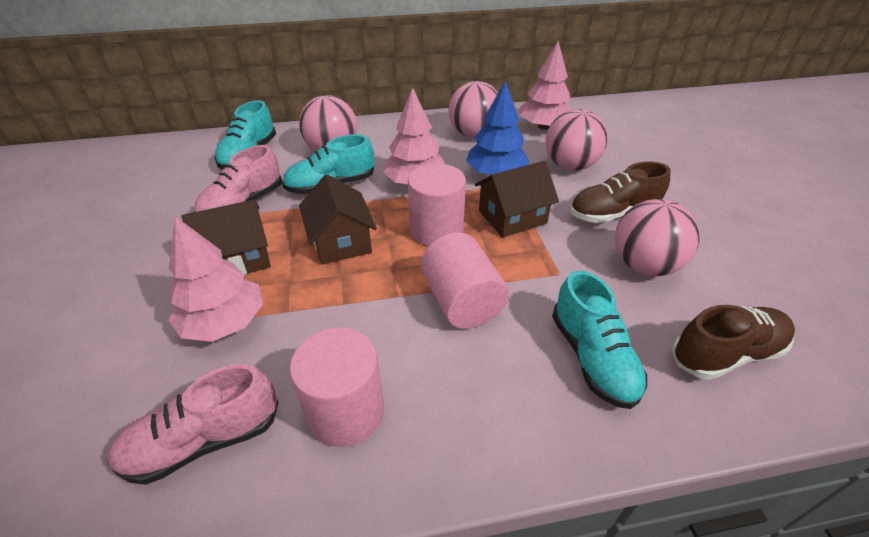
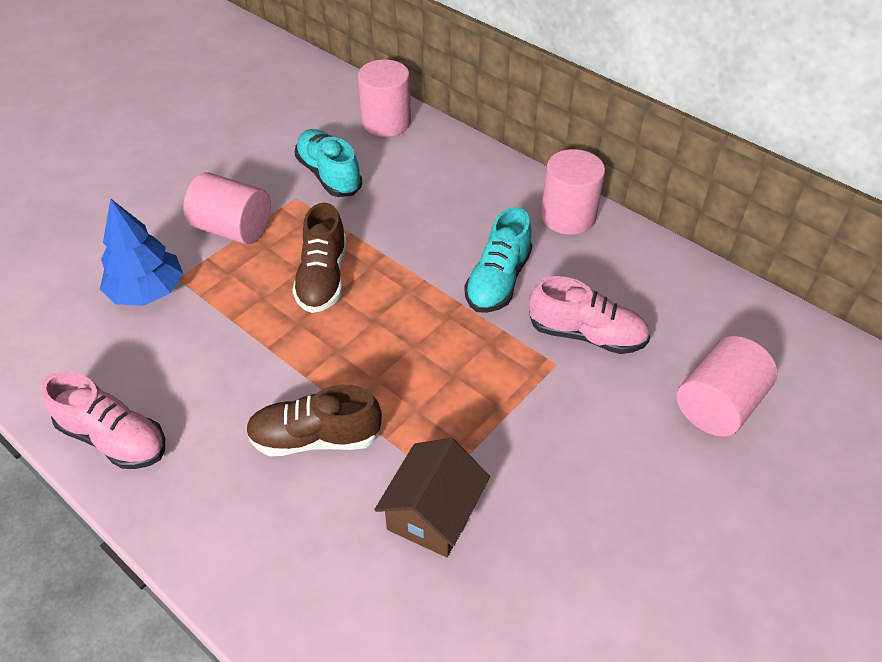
brown house: 3 -> 1
pink ball: 4 -> 0
pink cylinder: 3 -> 4
pink tree: 3 -> 0
turquoise shoe: 3 -> 2

